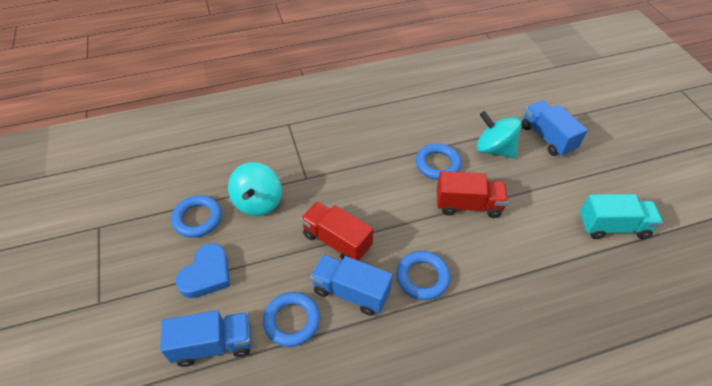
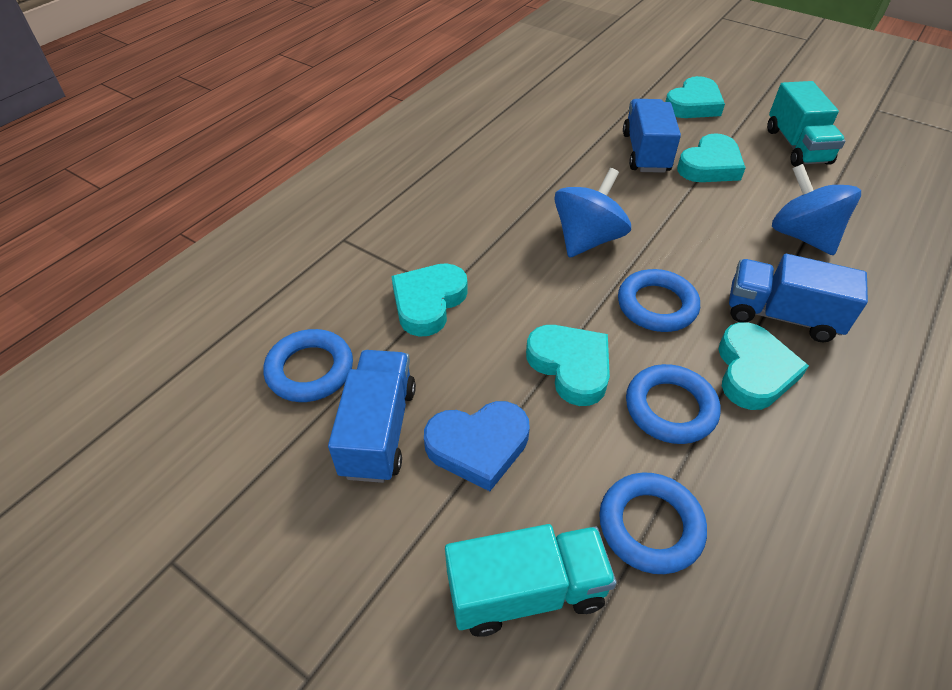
blue spinning top: 0 -> 2
red truck: 2 -> 0
turquoise heart: 0 -> 5
turquoise spinning top: 2 -> 0
turquoise truck: 1 -> 2

